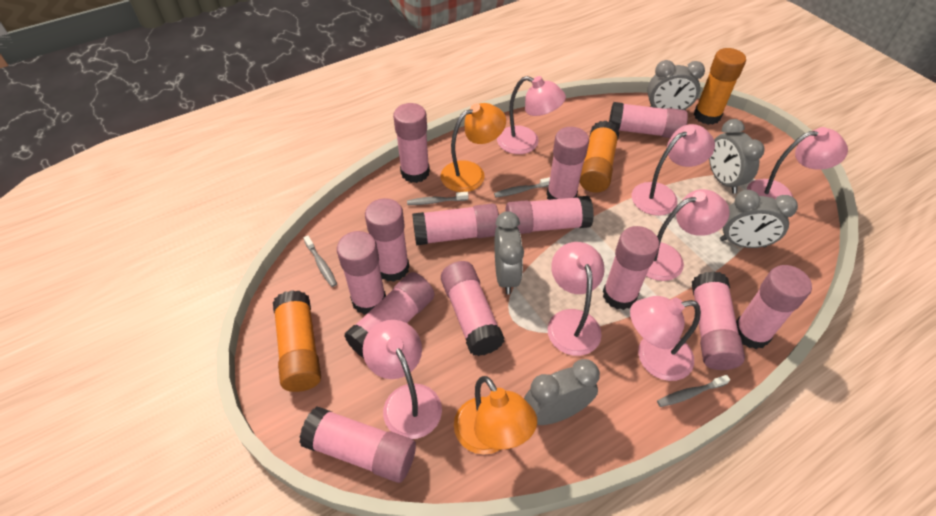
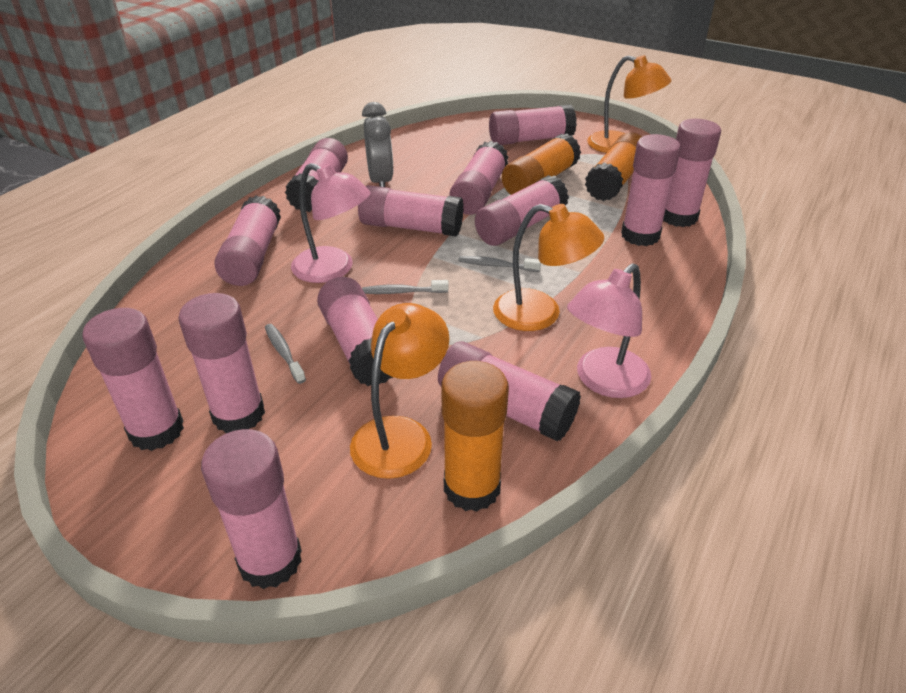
grey clock: 5 -> 1
grey toothbrush: 4 -> 3
orange lamp: 2 -> 3
pink lamp: 7 -> 2

